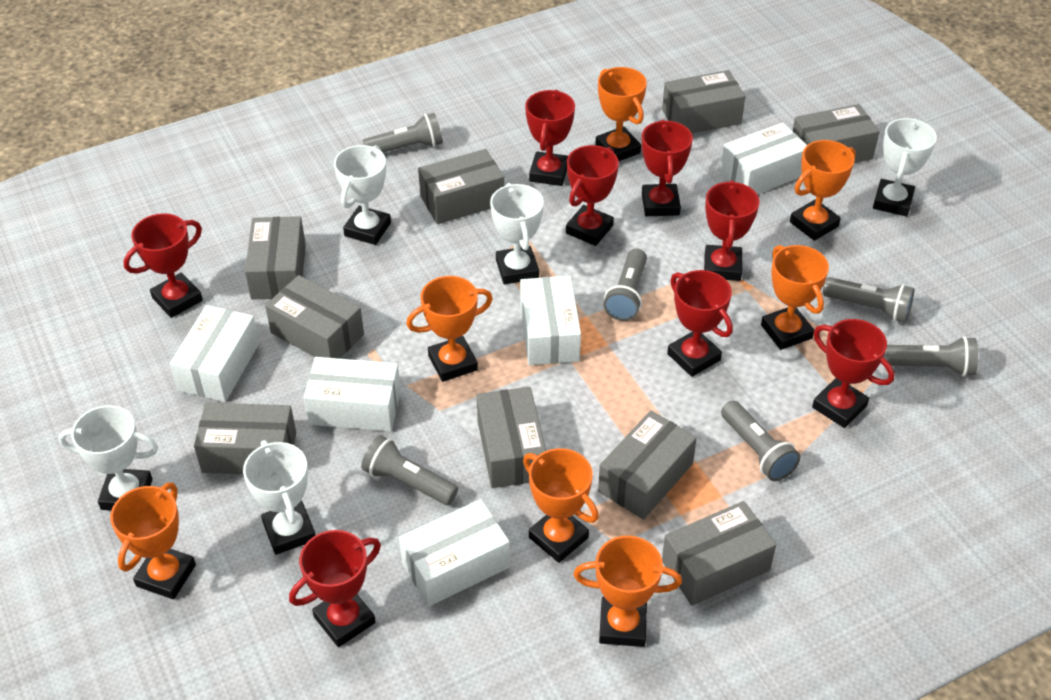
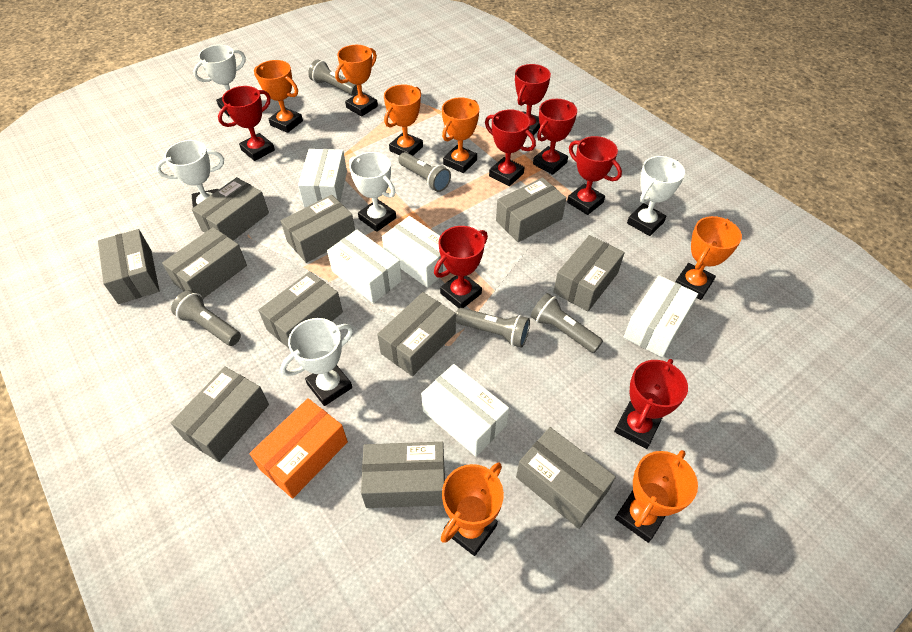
grey box: 9 -> 11
grey flashlight: 6 -> 5
orange box: 0 -> 1
red trophy: 8 -> 7

